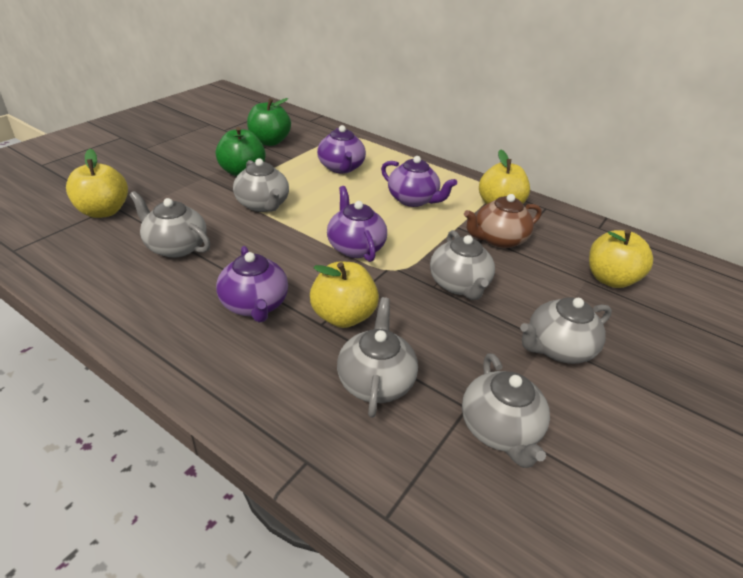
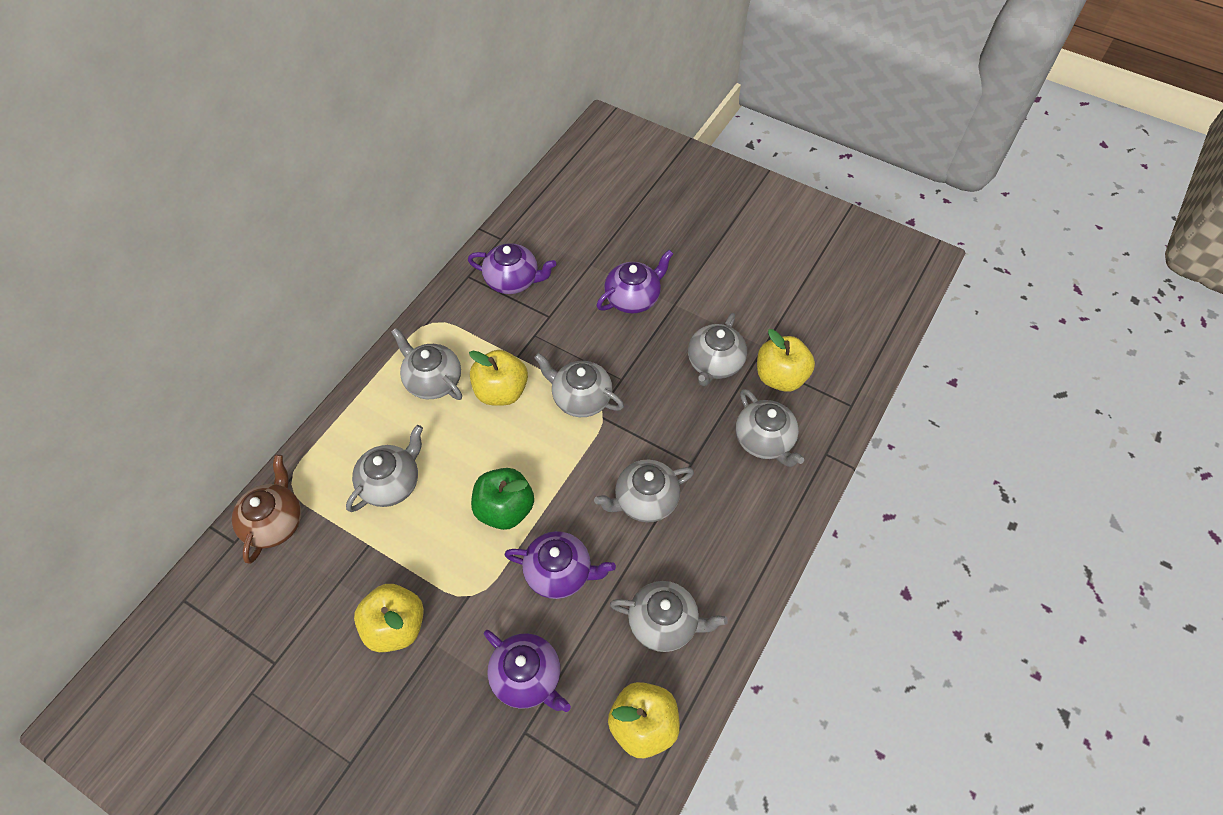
green apple: 2 -> 1
grey teapot: 6 -> 7

